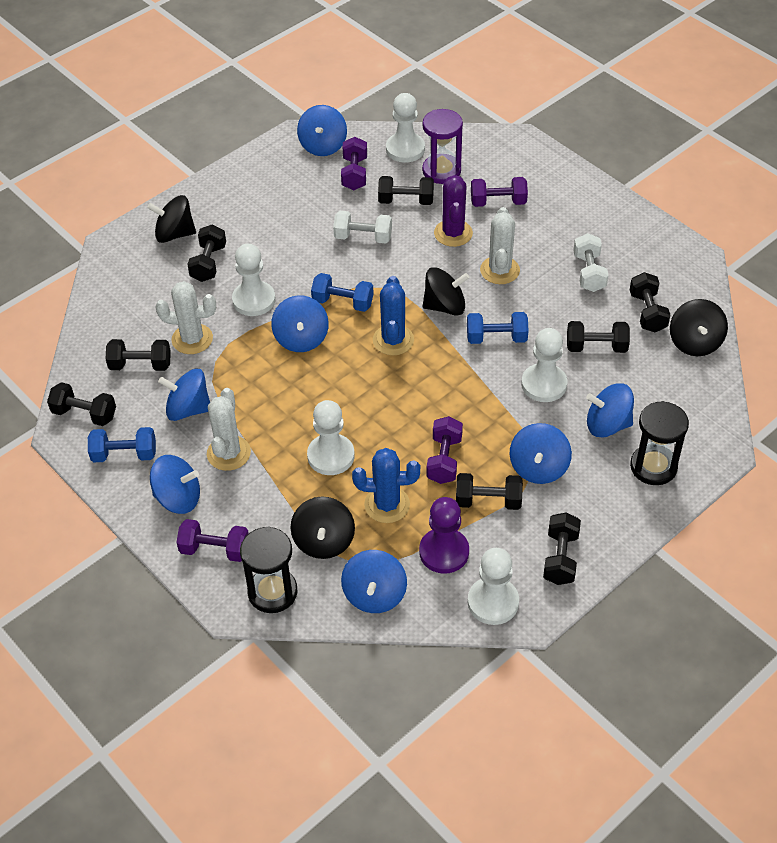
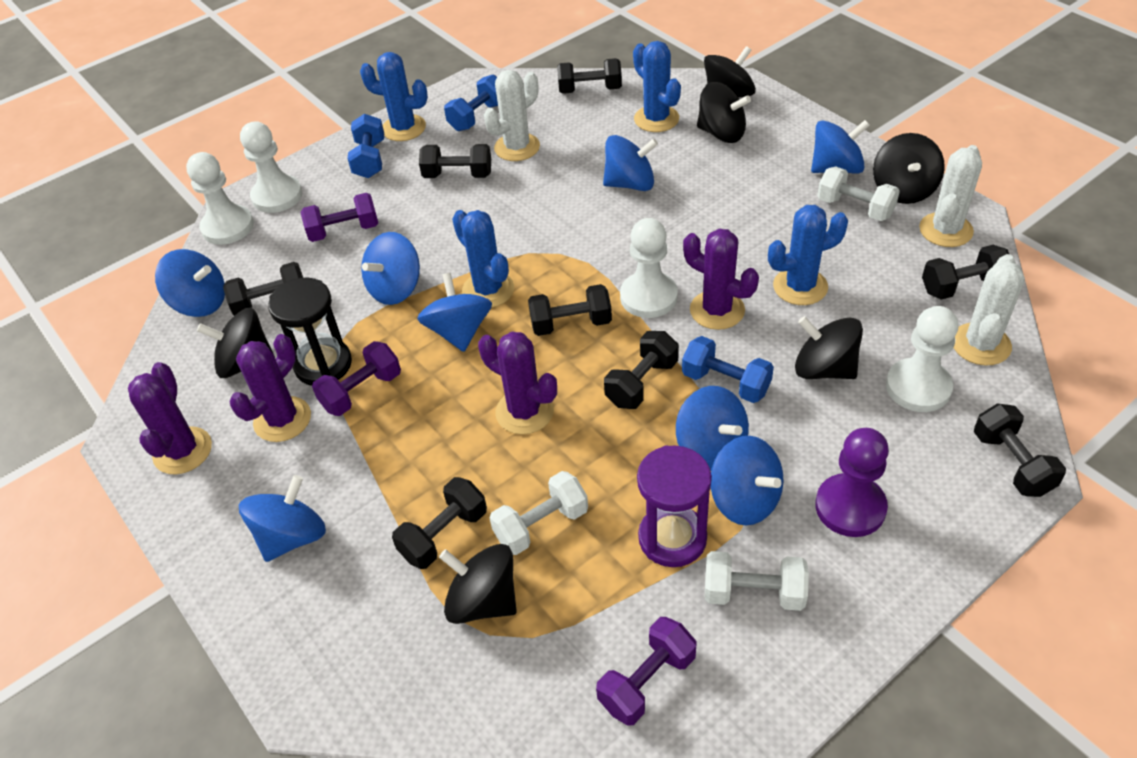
black hourglass: 2 -> 1
black spinning top: 4 -> 6
blue cactus: 2 -> 4
blue spinning top: 7 -> 8
purple cactus: 1 -> 4
purple dumbbell: 4 -> 3
white dumbbell: 2 -> 3
white pawn: 5 -> 4

